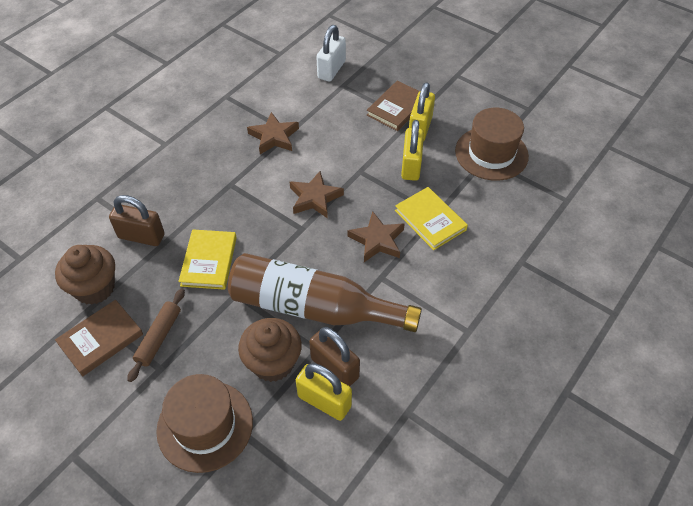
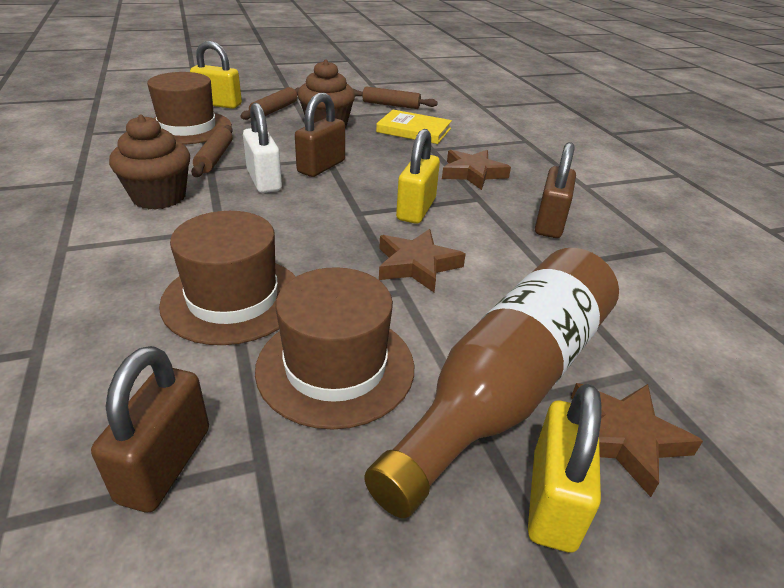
brown book: 2 -> 0
brown hat: 2 -> 3
brown padlock: 2 -> 3
brown rolling pin: 1 -> 3
yellow book: 2 -> 1

